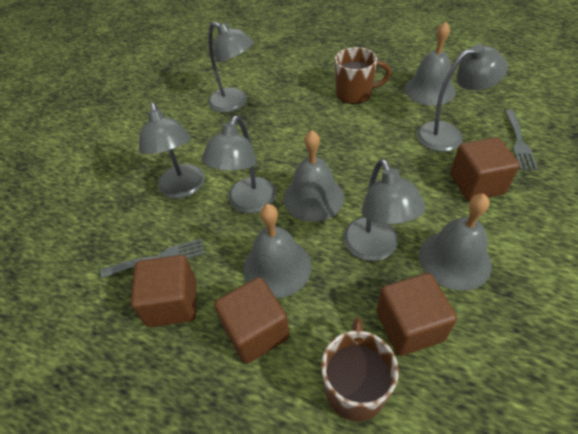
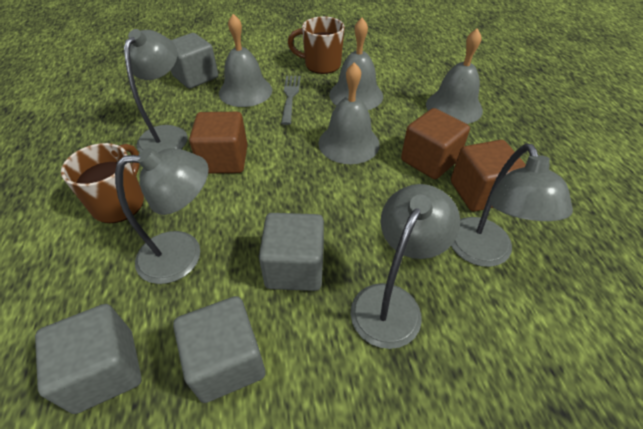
brown cube: 4 -> 3
grey cube: 0 -> 4
grey fork: 2 -> 1
grey lamp: 5 -> 4

